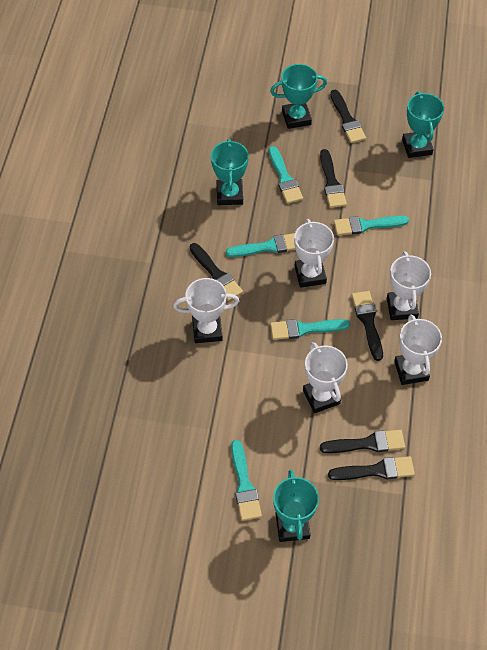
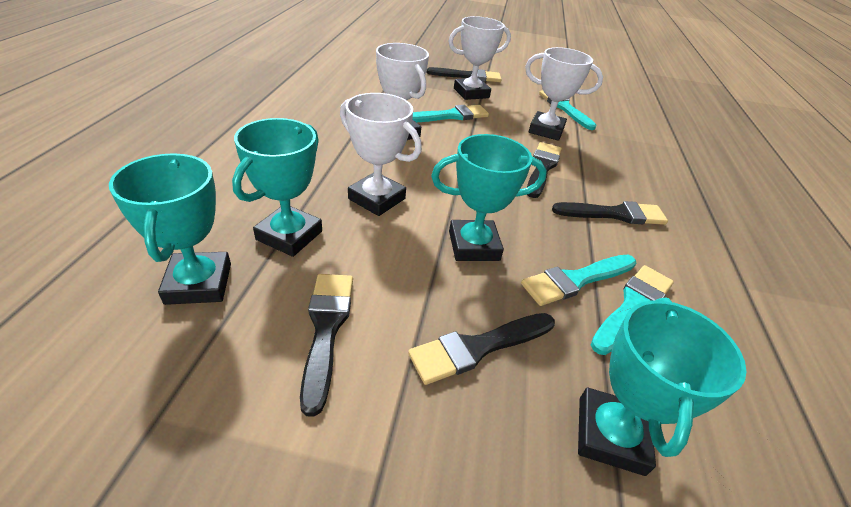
black brush: 6 -> 5
turquoise brush: 5 -> 4
white trophy: 5 -> 4

